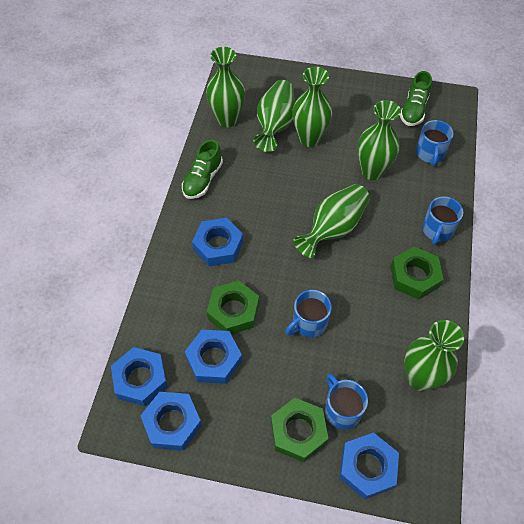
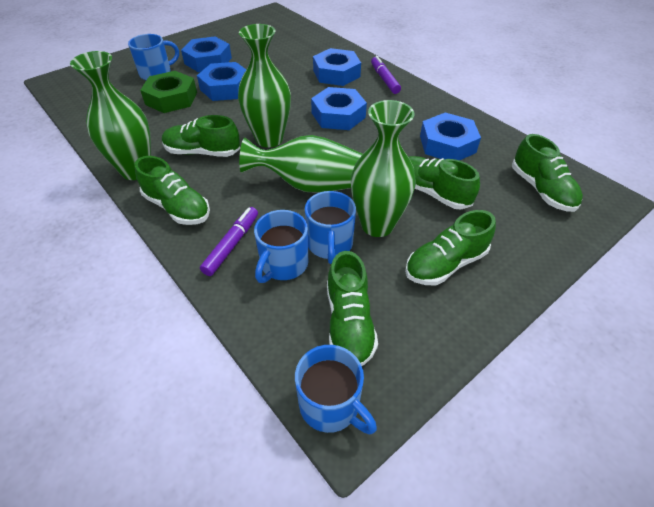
green nut: 3 -> 1
green shoe: 2 -> 6
green vase: 6 -> 4
purple marker: 0 -> 2

